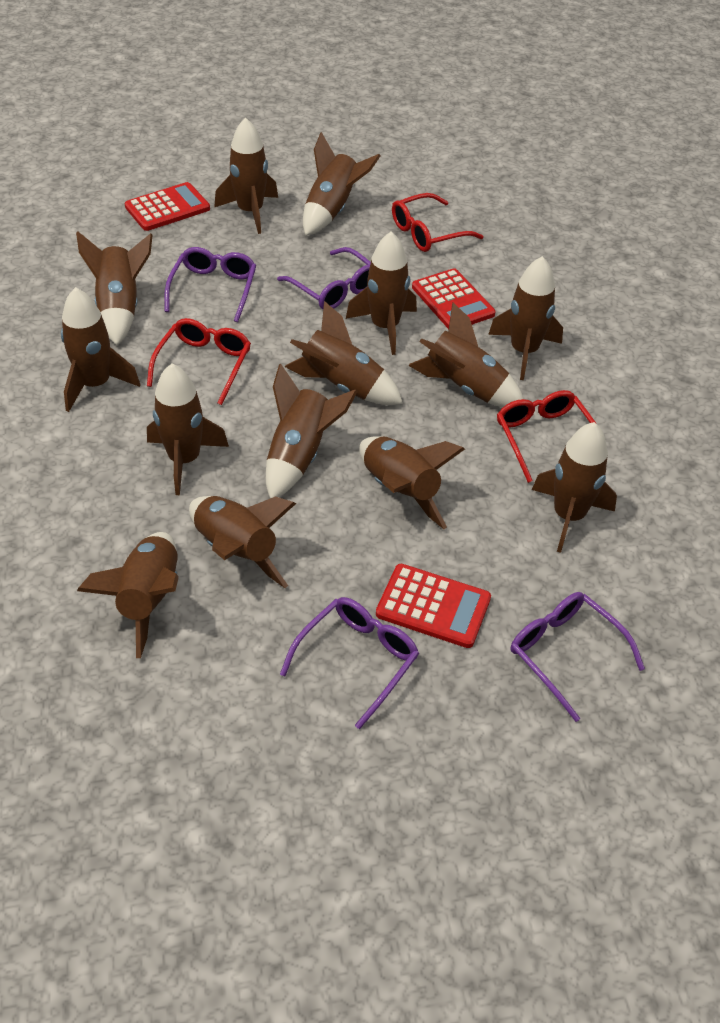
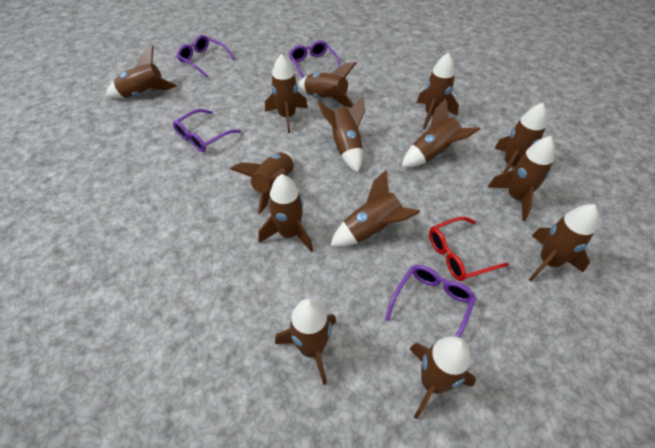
red calculator: 3 -> 0
red glasses: 3 -> 1

